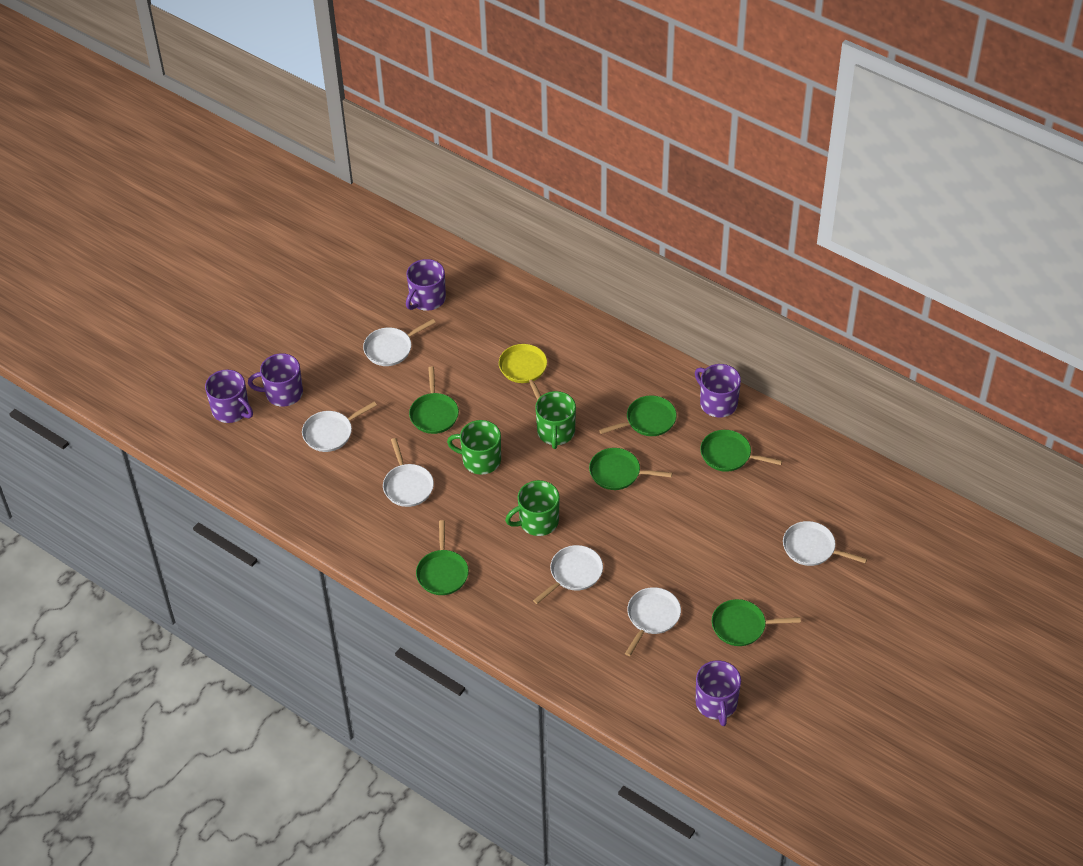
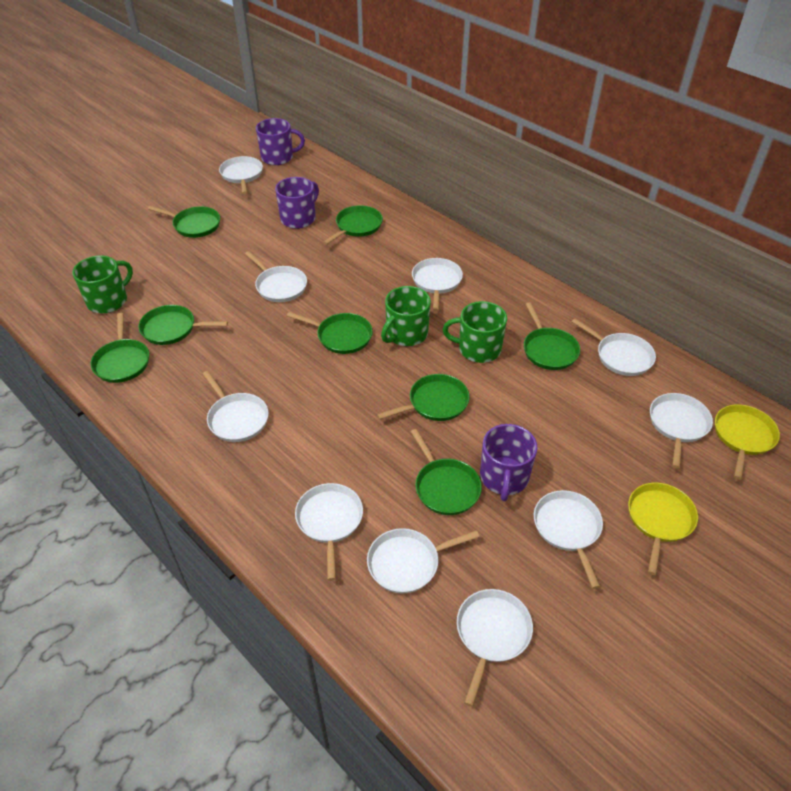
green pan: 6 -> 8
purple mug: 5 -> 3
white pan: 6 -> 10
yellow pan: 1 -> 2

